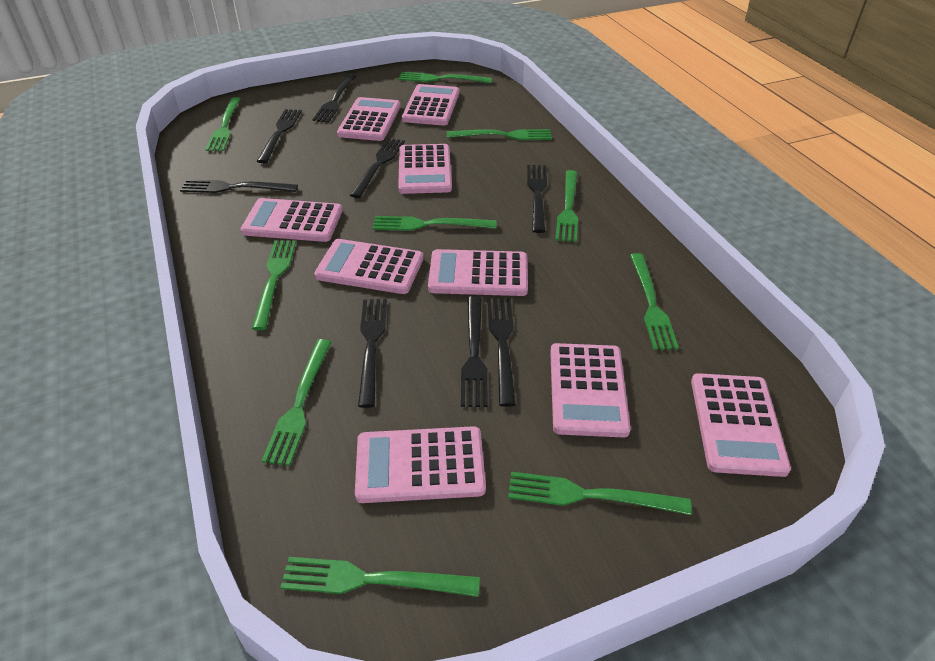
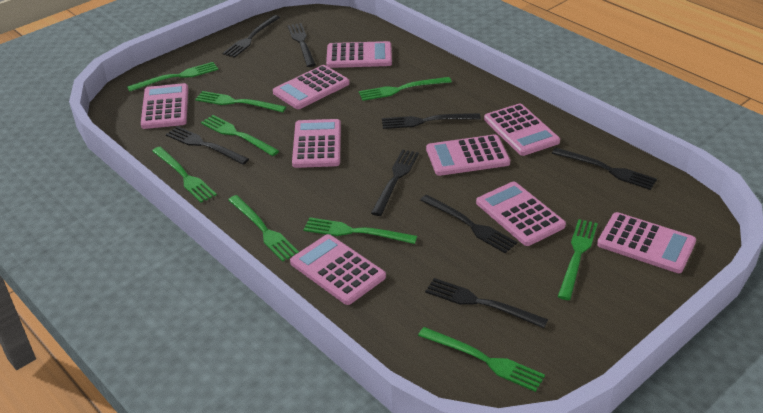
green fork: 10 -> 9

